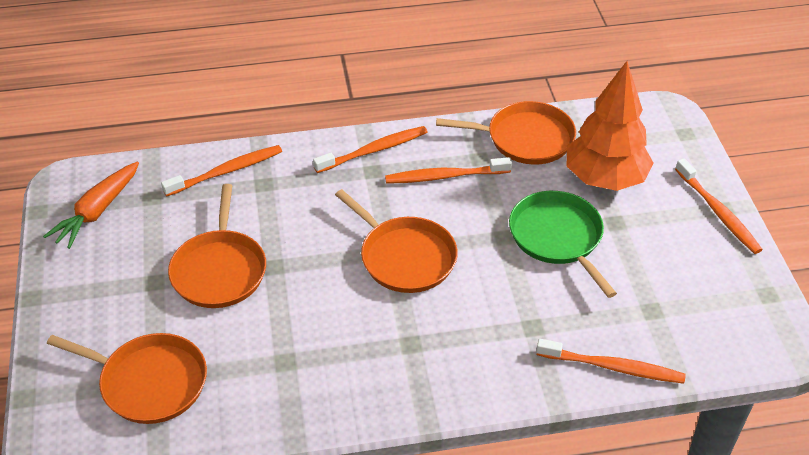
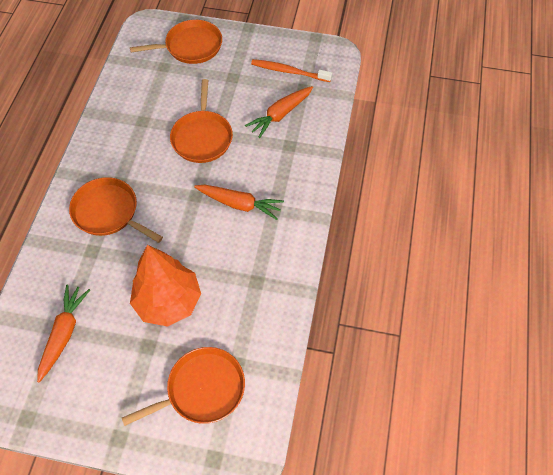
green pan: 1 -> 0
orange carrot: 1 -> 3
orange toothbrush: 5 -> 1

